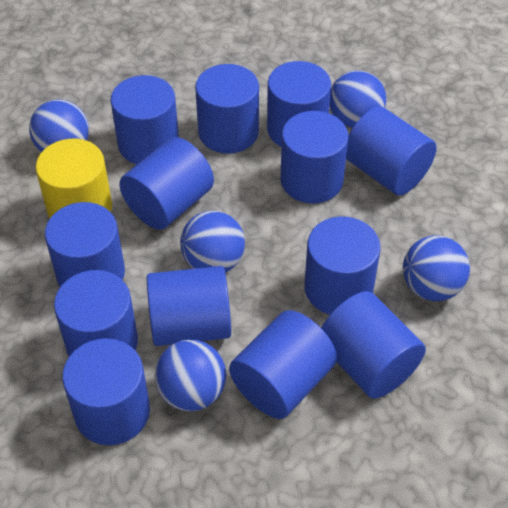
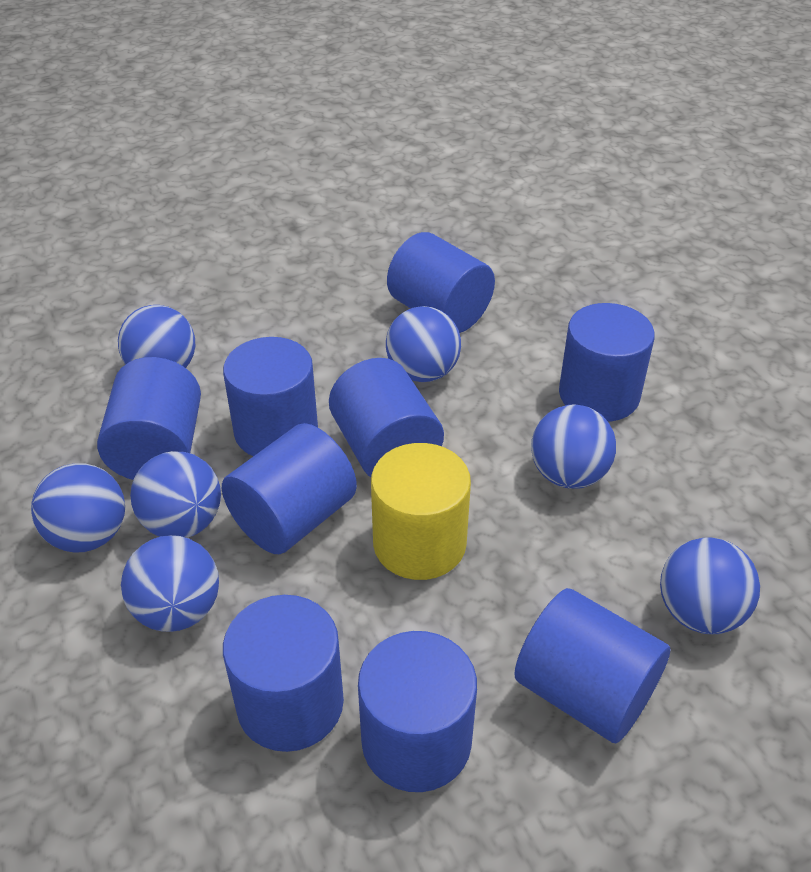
blue ball: 5 -> 7
blue cylinder: 13 -> 9

